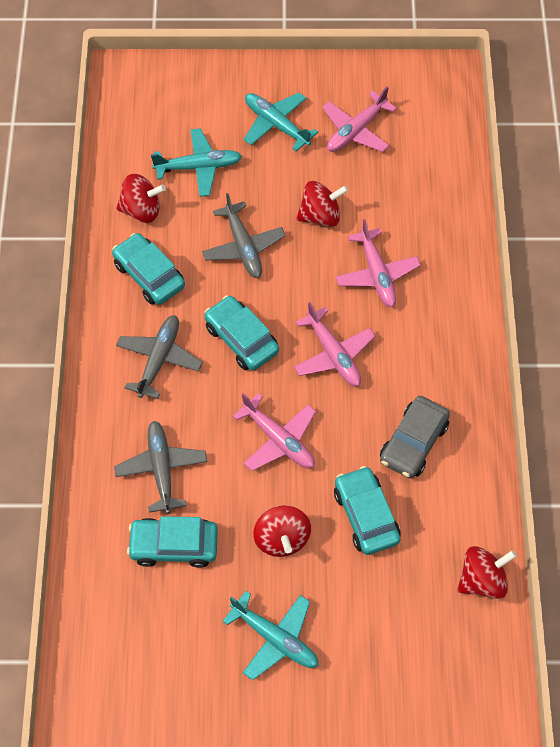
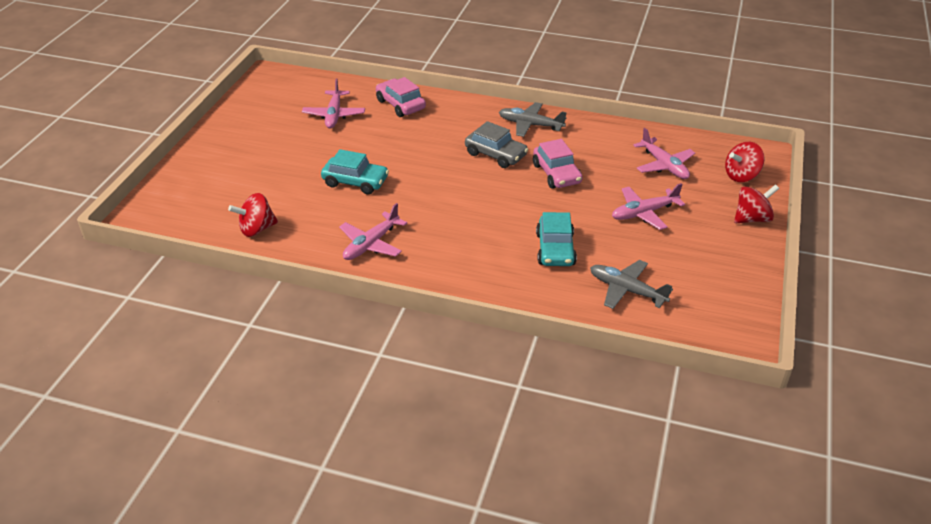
grey plane: 3 -> 2
pink car: 0 -> 2
red spinning top: 4 -> 3
turquoise car: 4 -> 2
turquoise plane: 3 -> 0

